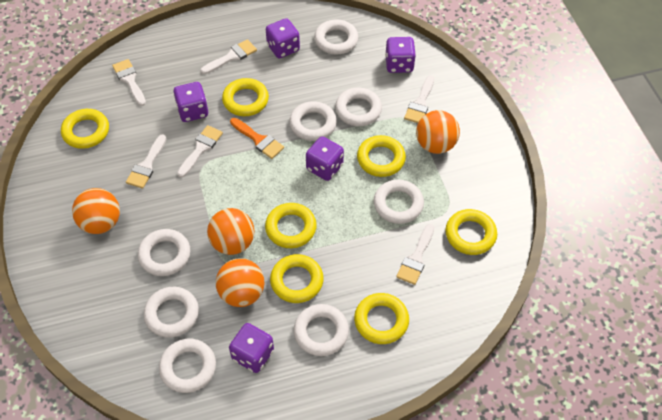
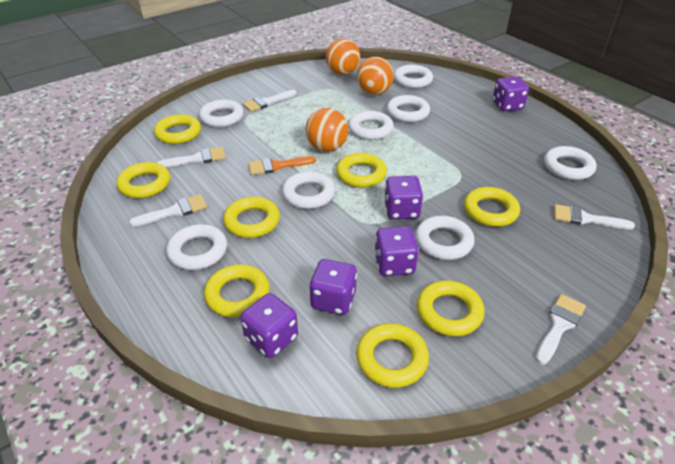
orange ball: 4 -> 3
white brush: 6 -> 5
yellow ring: 7 -> 8

